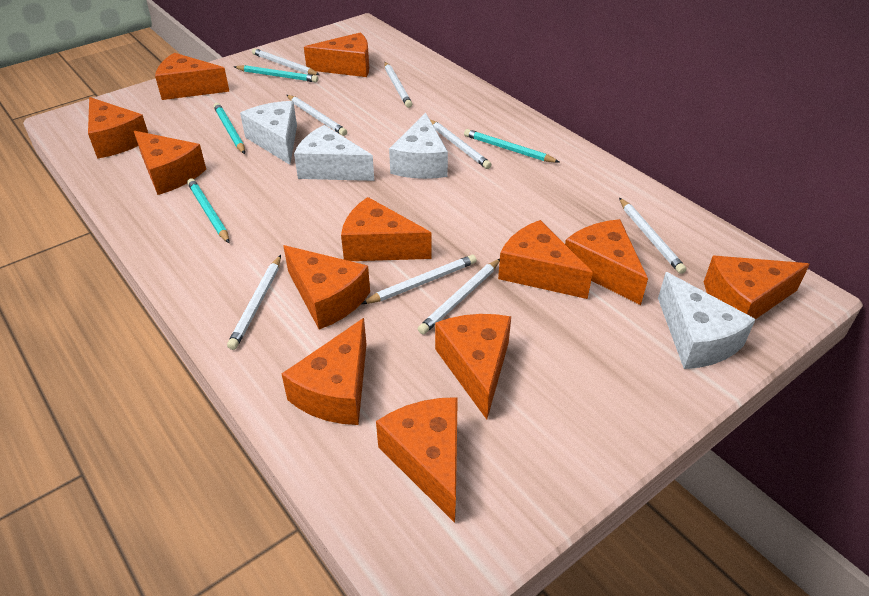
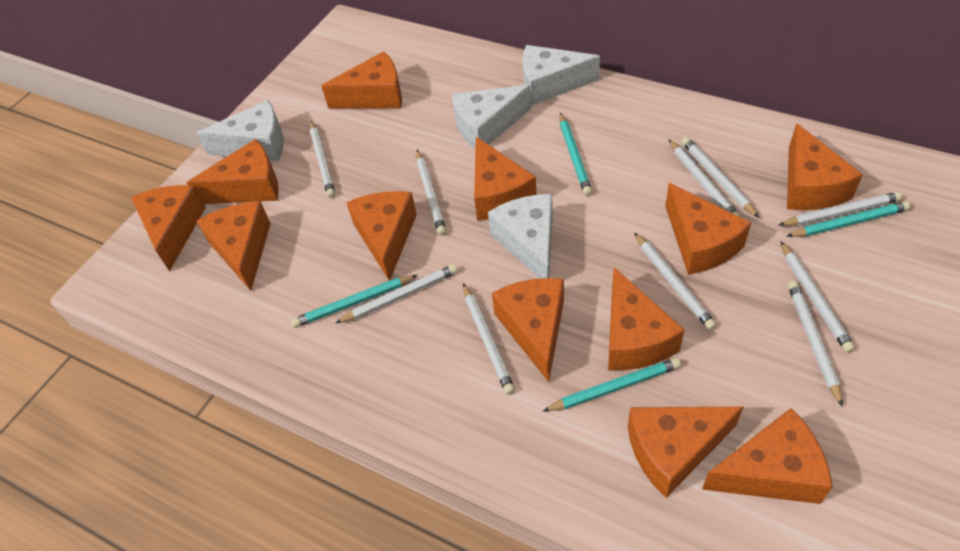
white pencil: 8 -> 10

